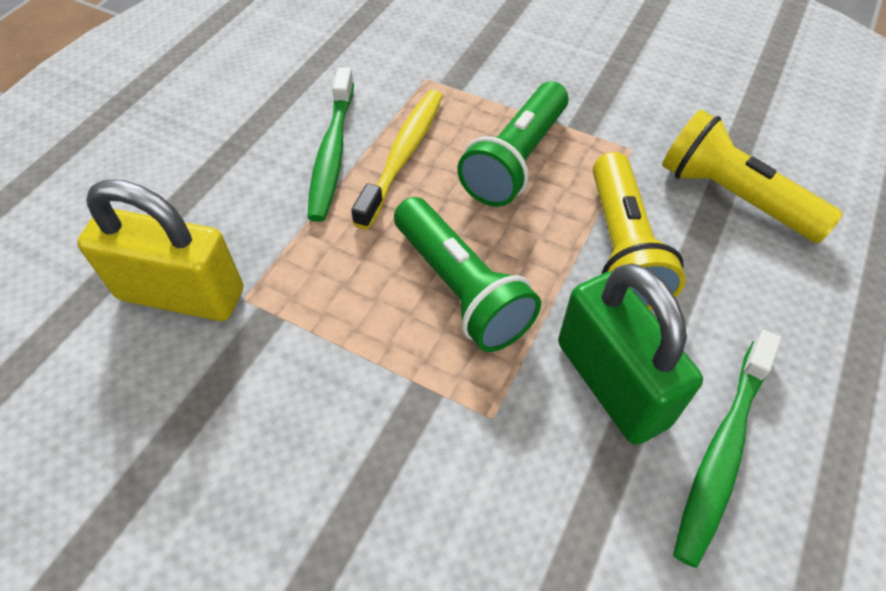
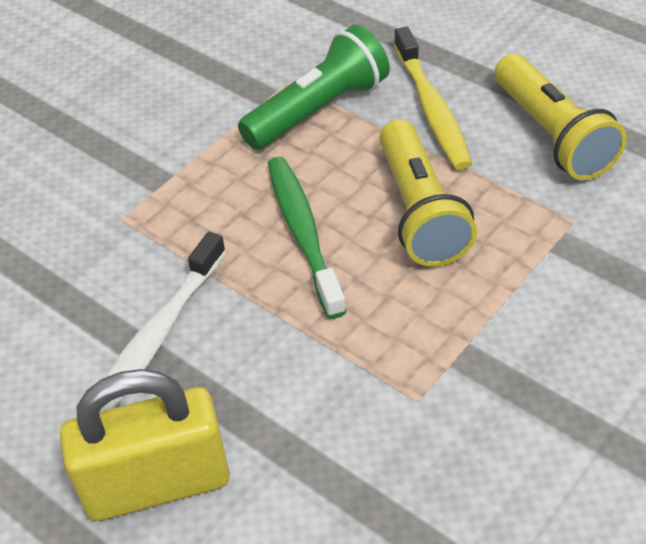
green flashlight: 2 -> 1
green padlock: 1 -> 0
green toothbrush: 2 -> 1
white toothbrush: 0 -> 1

